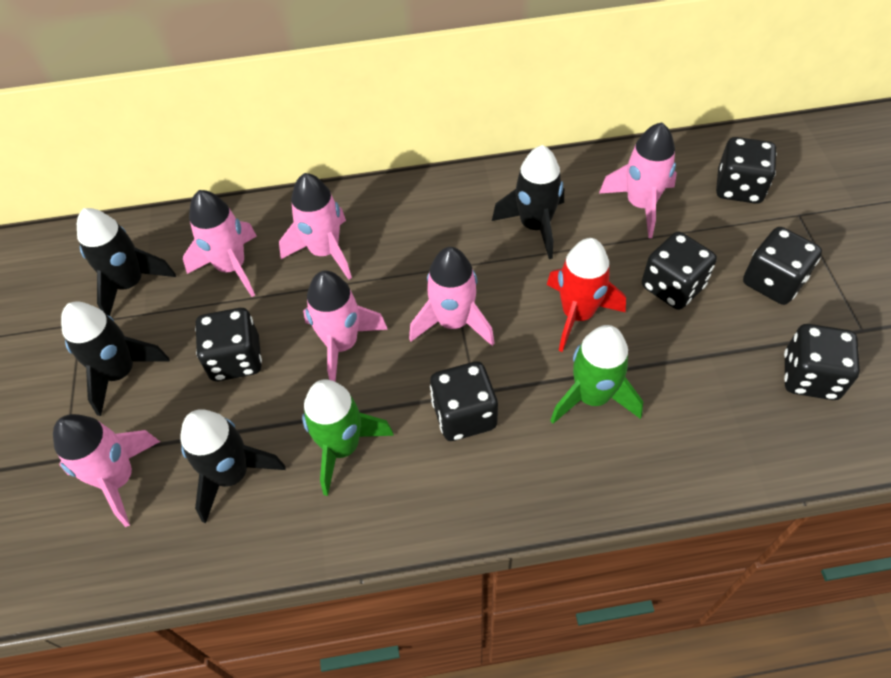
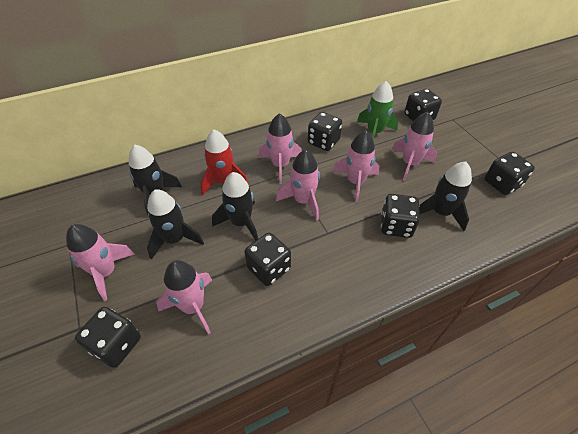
green rocket: 2 -> 1

